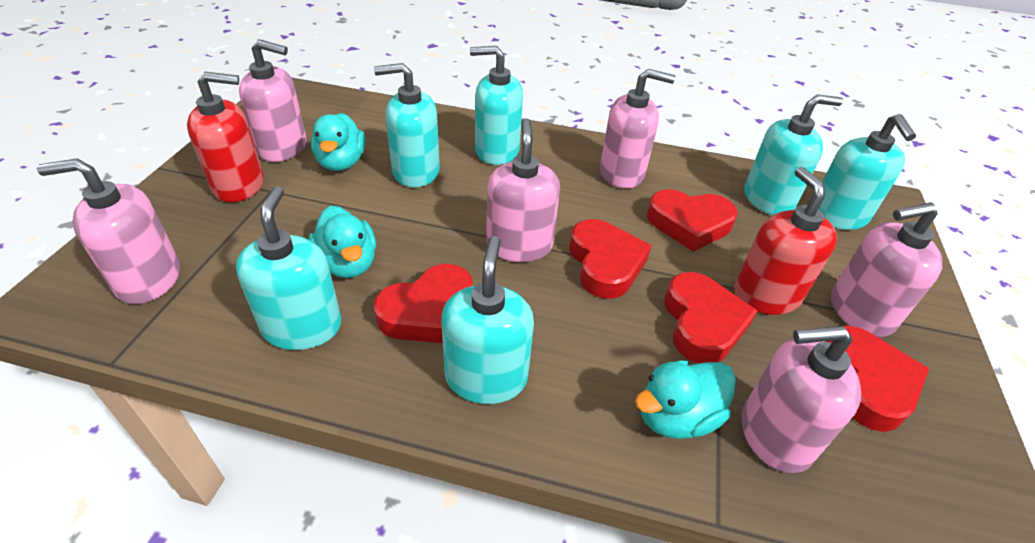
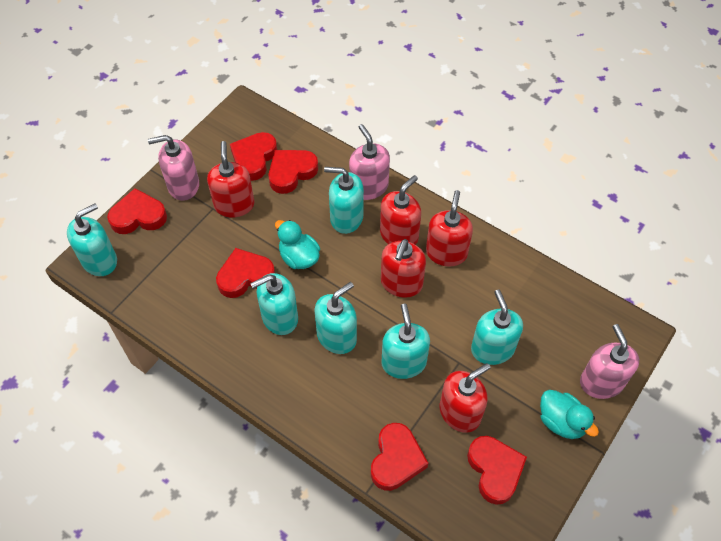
pink soap dispenser: 6 -> 3
red heart: 5 -> 6
red soap dispenser: 2 -> 5
turquoise duck: 3 -> 2

